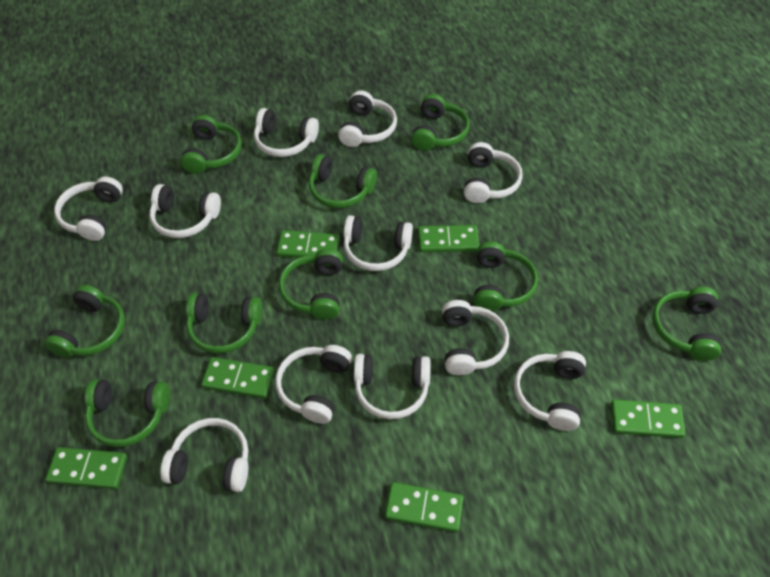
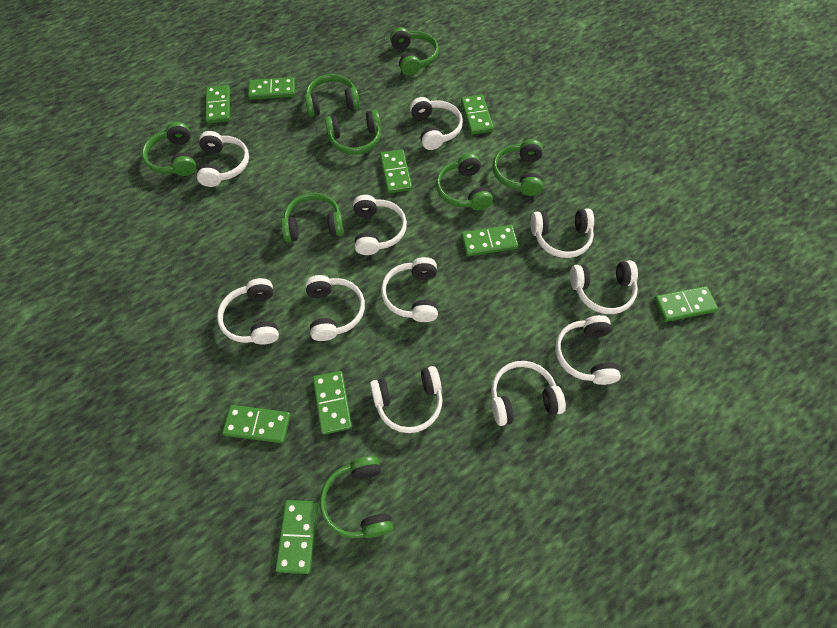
green domino: 6 -> 9
green headphones: 9 -> 8

